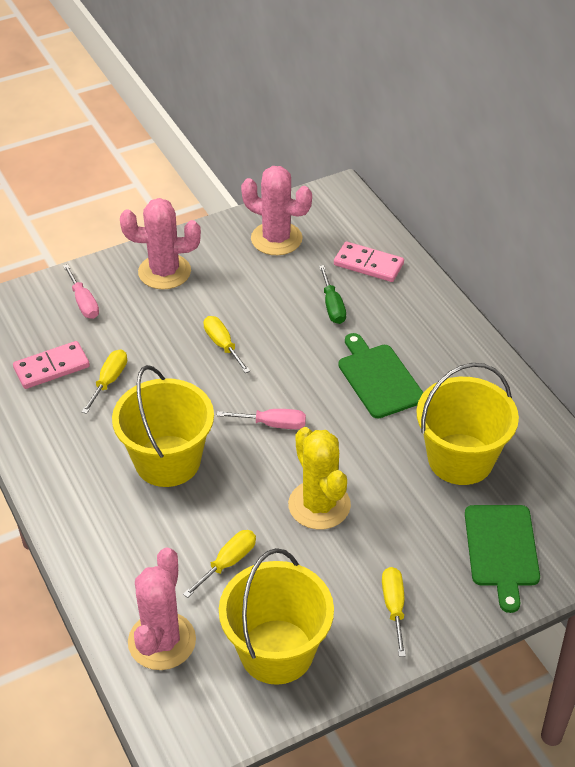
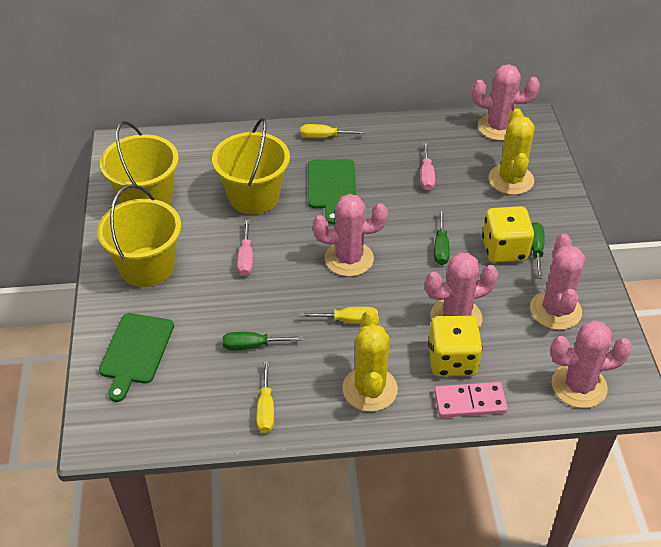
green screwdriver: 1 -> 3
pink cactus: 3 -> 5
pink domino: 2 -> 1
yellow cactus: 1 -> 2
yellow dice: 0 -> 2
yellow screwdriver: 4 -> 3

